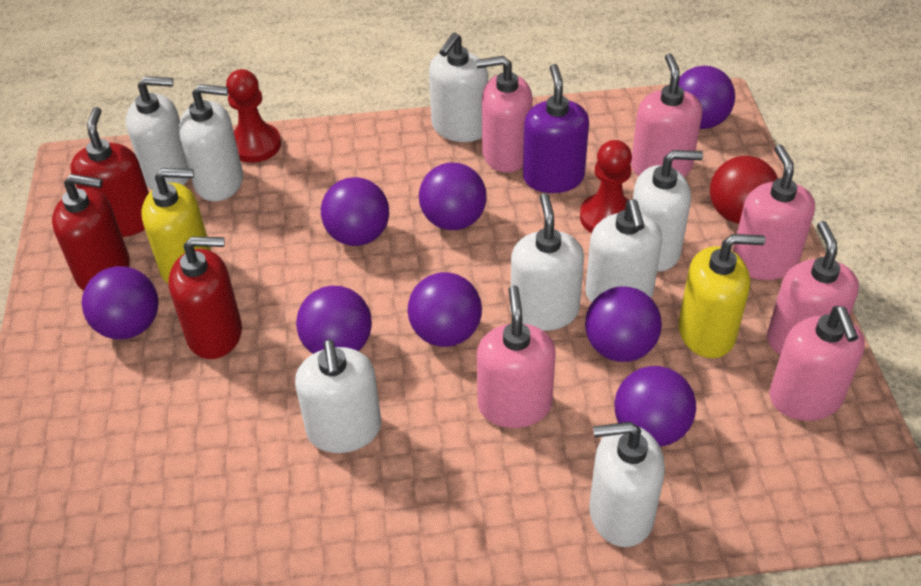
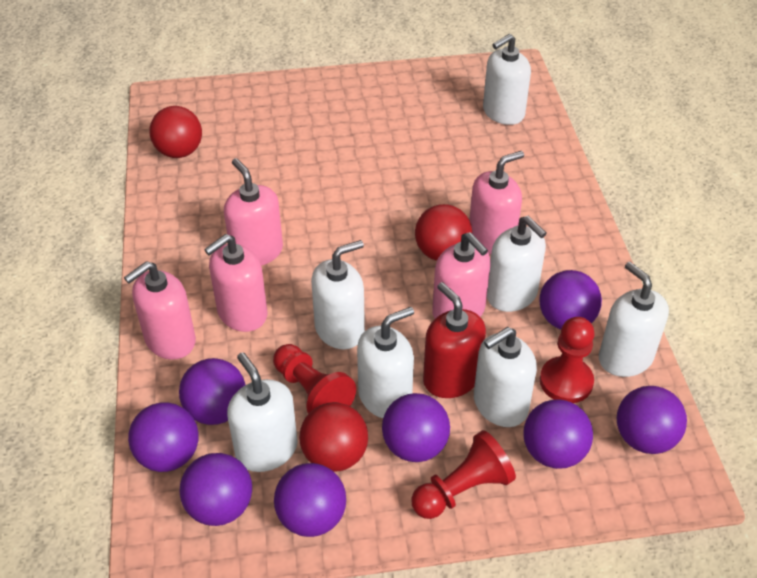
pink soap dispenser: 6 -> 5
purple soap dispenser: 1 -> 0
red ball: 1 -> 3
red pawn: 2 -> 3
red soap dispenser: 3 -> 1
white soap dispenser: 8 -> 7
yellow soap dispenser: 2 -> 0

